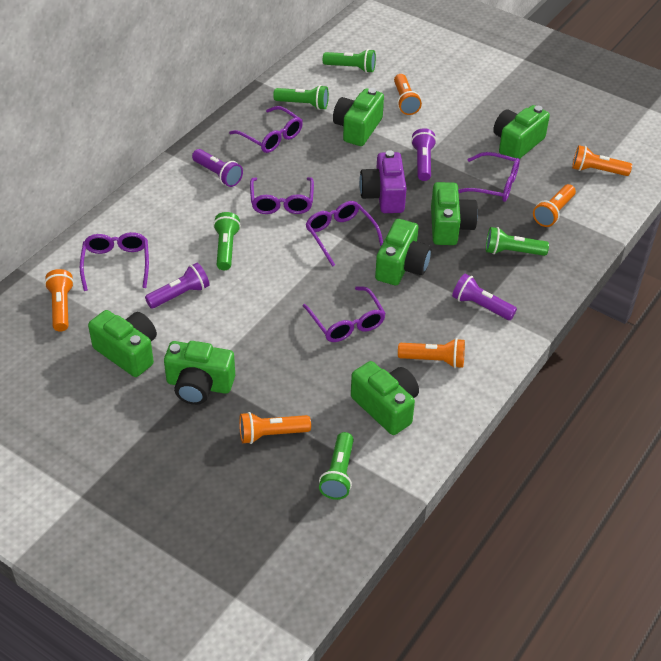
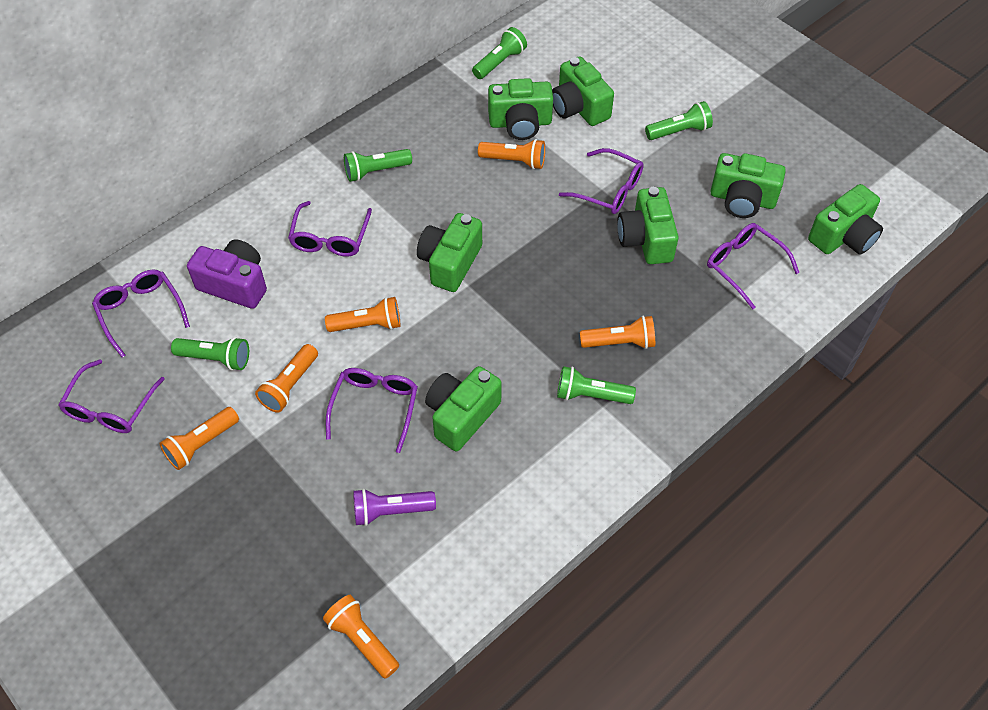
purple flashlight: 4 -> 1

